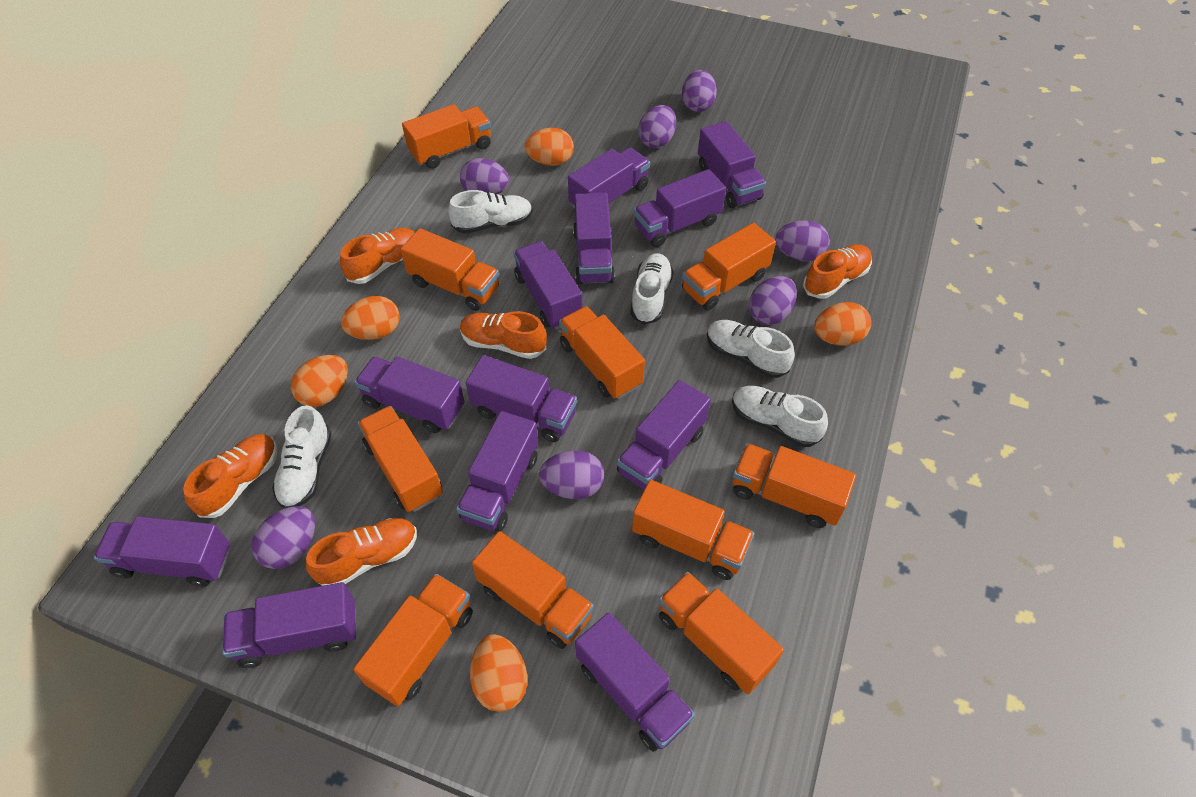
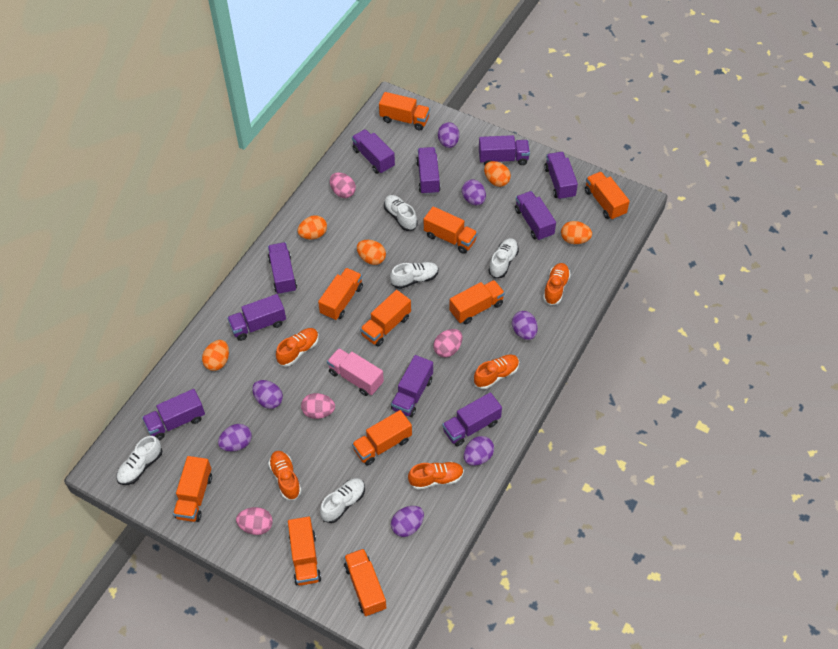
pink egg: 0 -> 4
pink truck: 0 -> 1
purple truck: 12 -> 10

